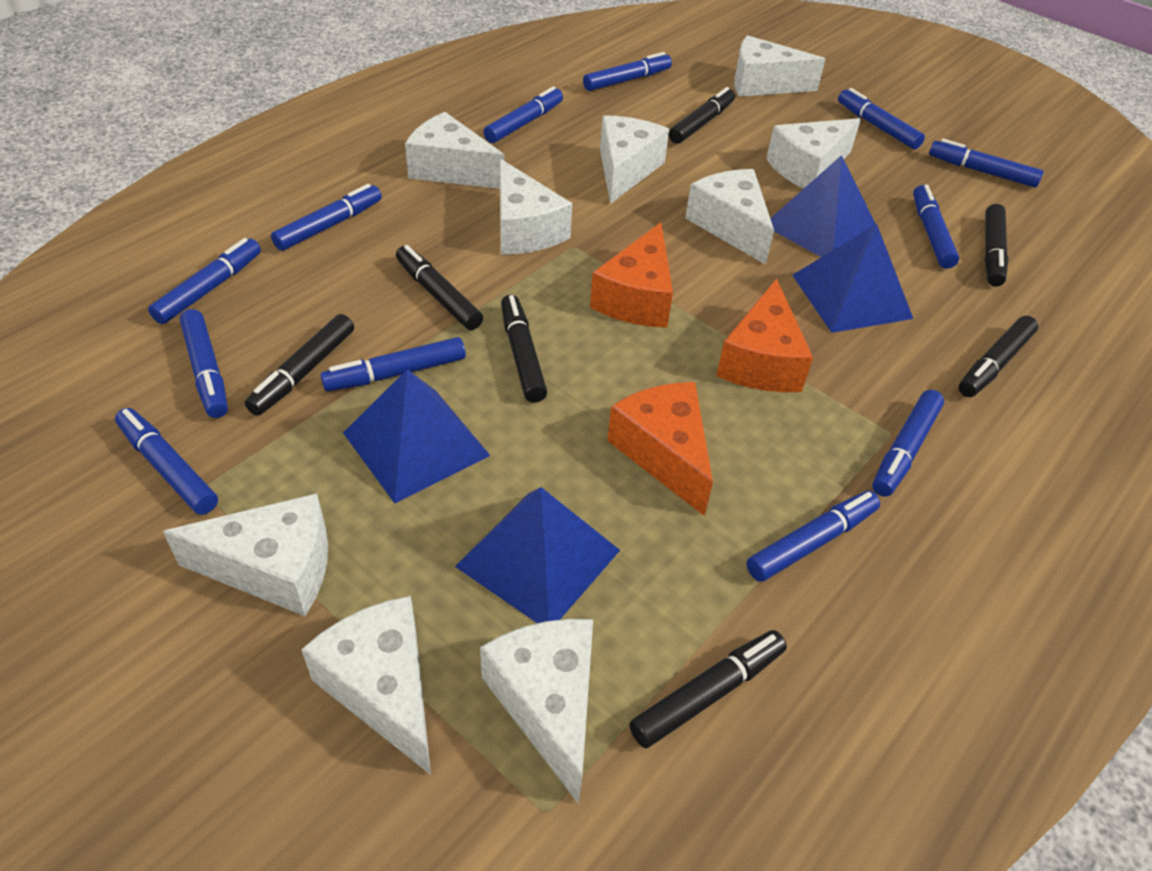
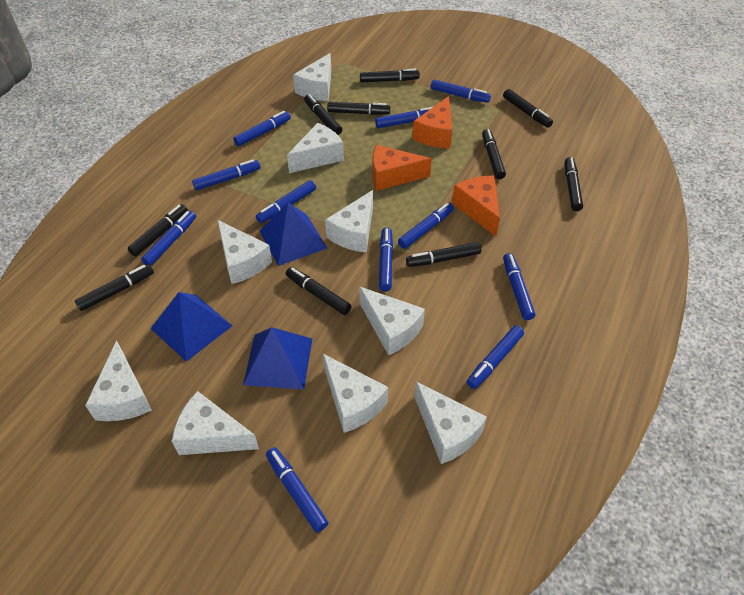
black marker: 7 -> 10
blue marker: 12 -> 11
blue pyramid: 4 -> 3

